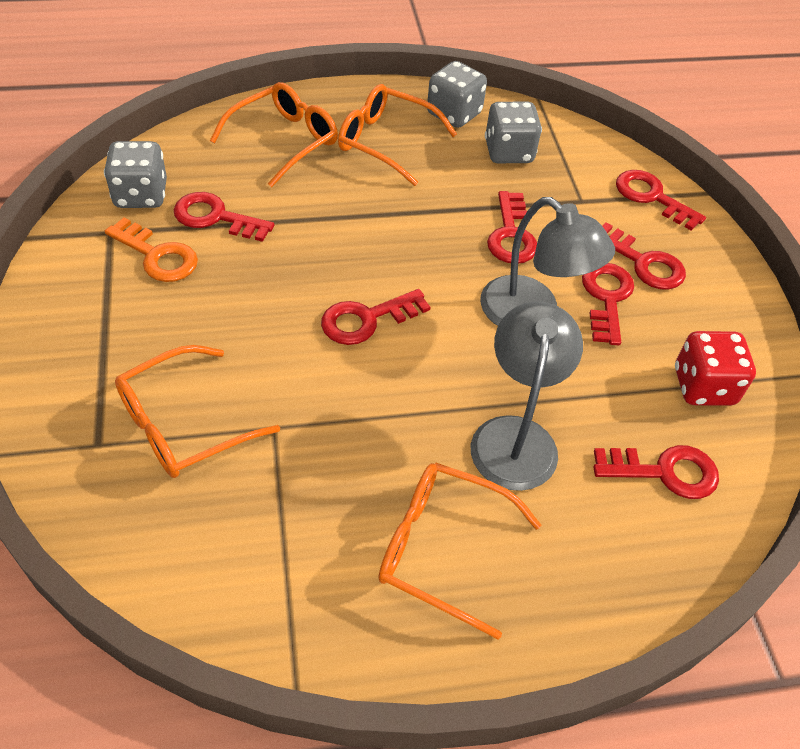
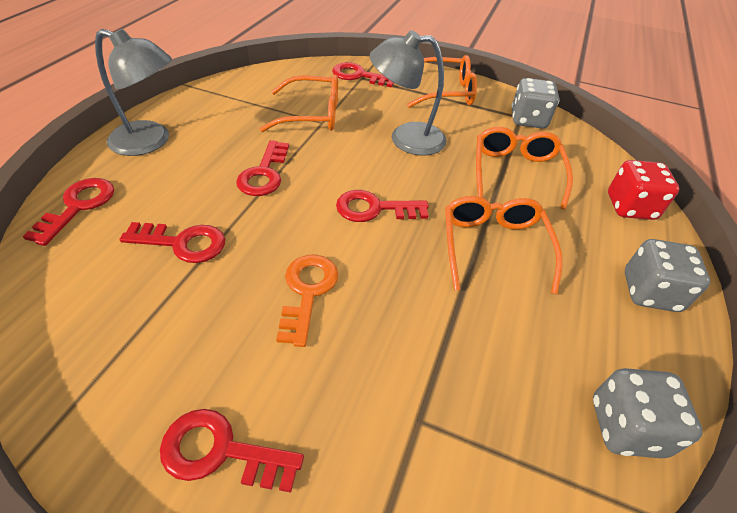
red key: 7 -> 6

